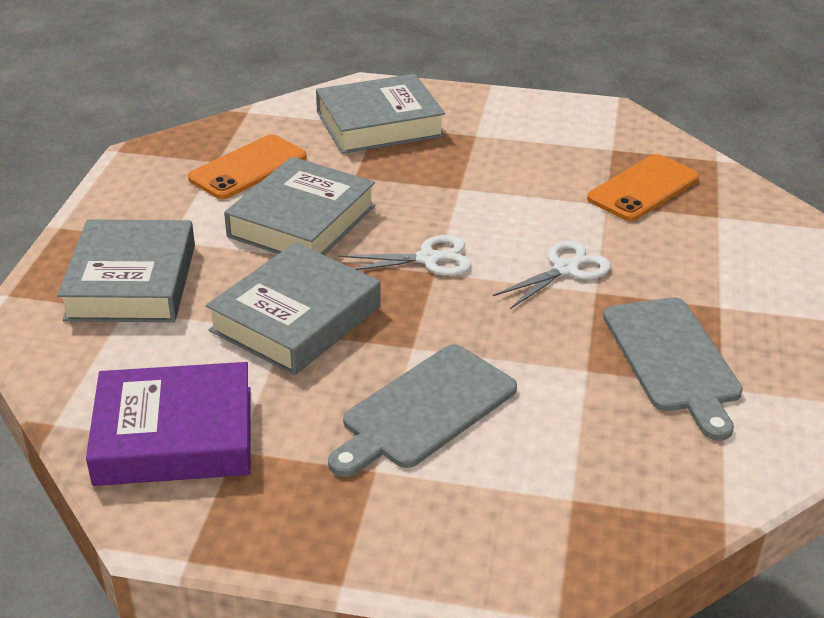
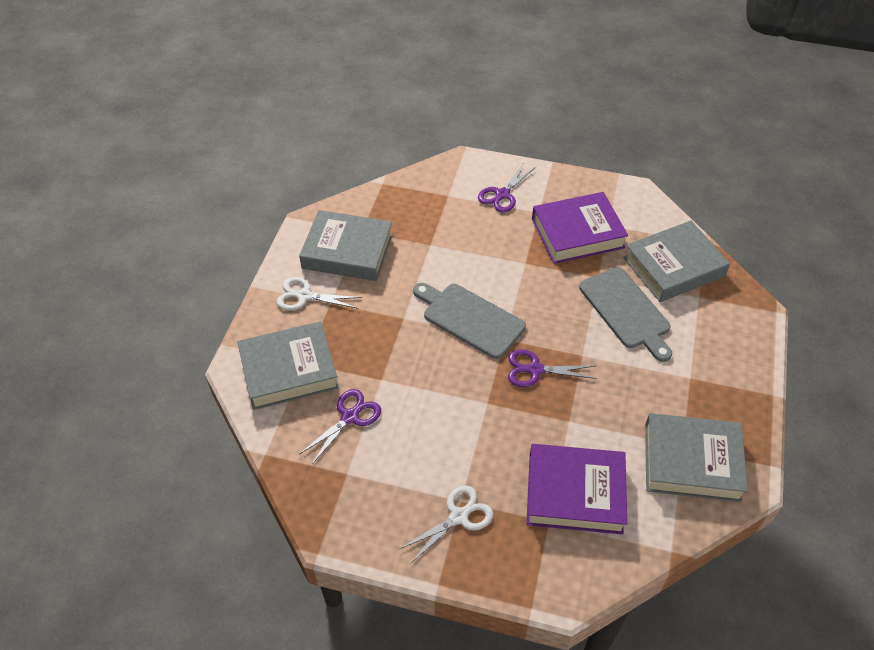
orange phone: 2 -> 0
purple book: 1 -> 2
purple scissors: 0 -> 3

